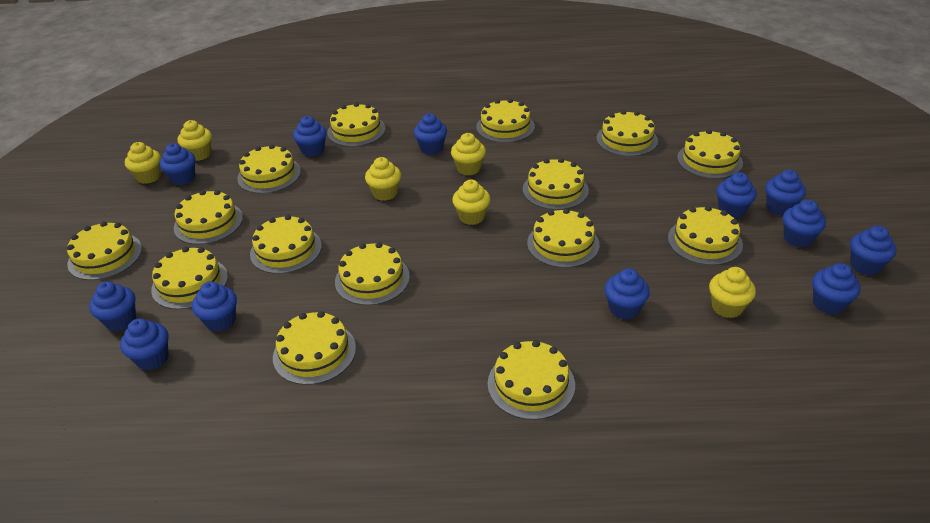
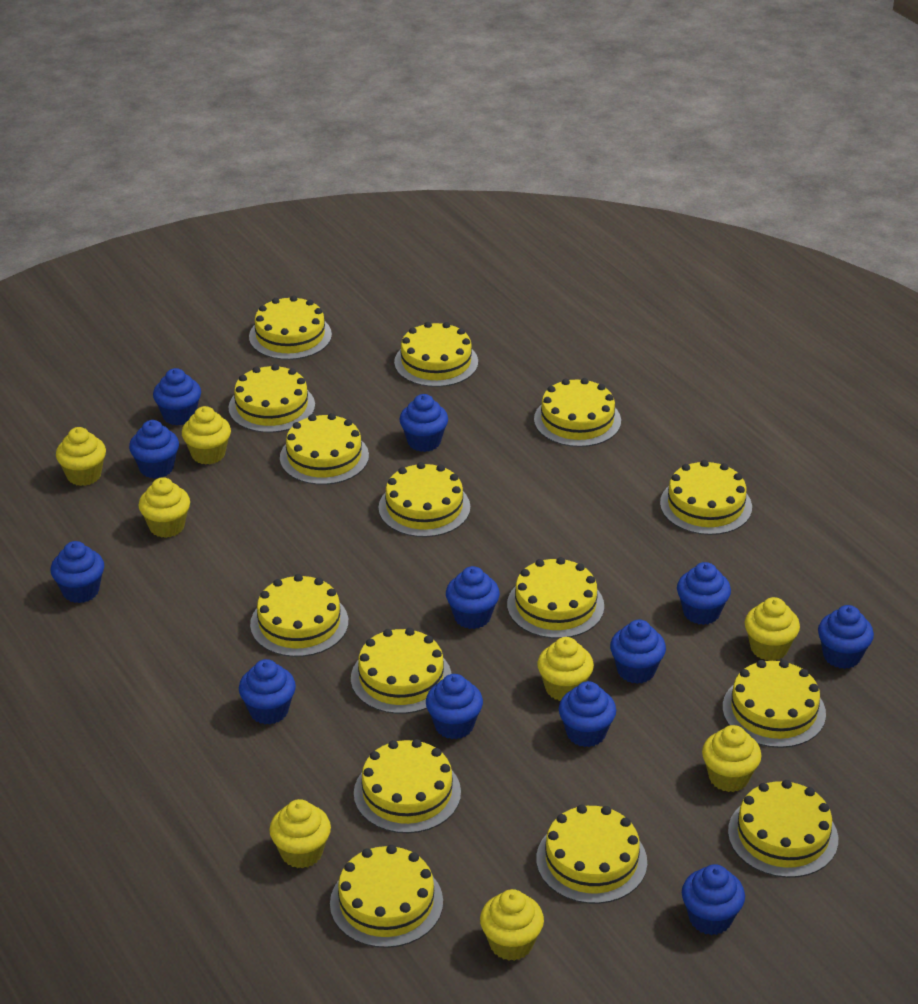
yellow cupcake: 6 -> 8

